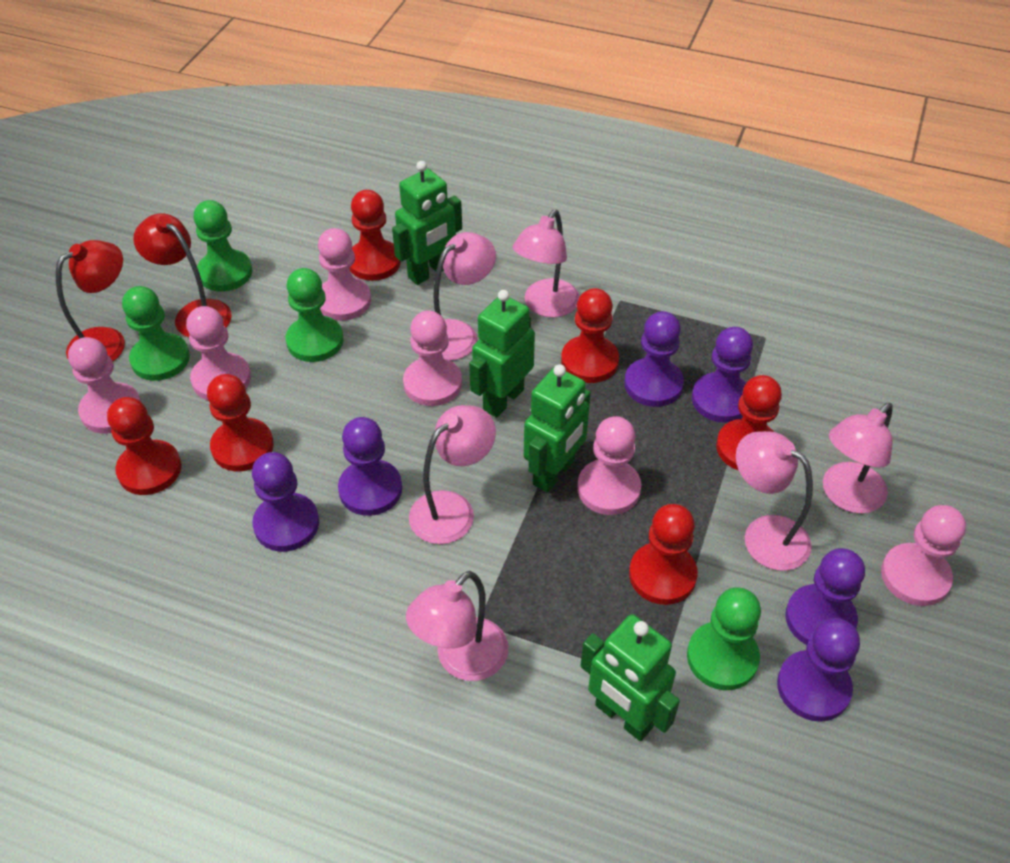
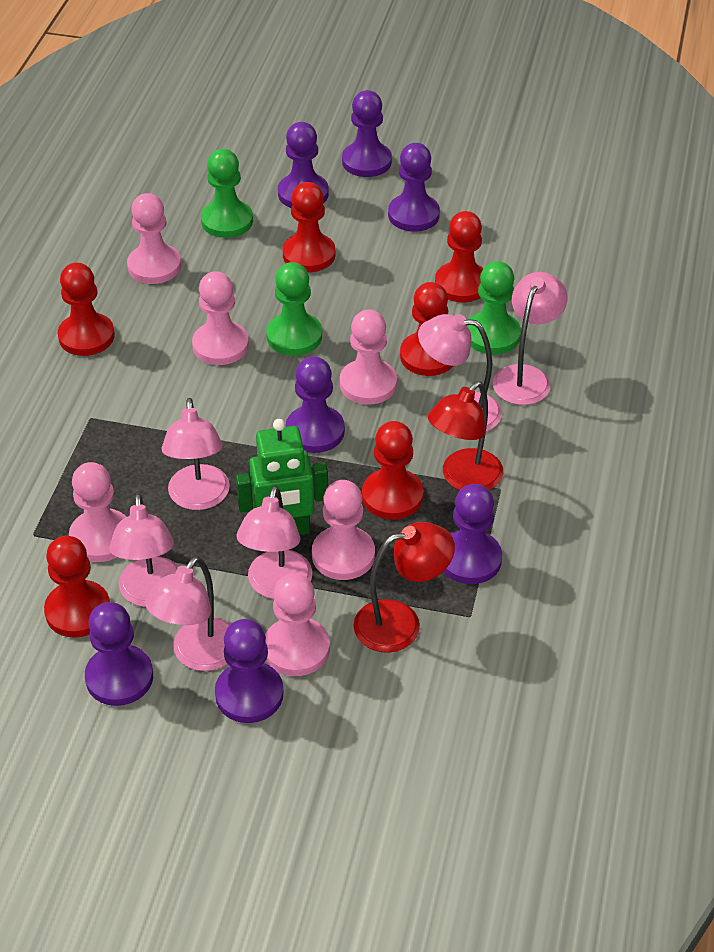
green pawn: 4 -> 3
green robot: 4 -> 1
purple pawn: 6 -> 7

